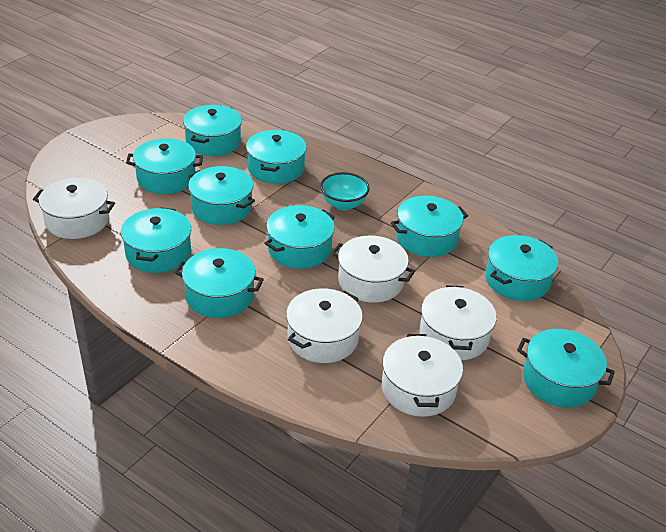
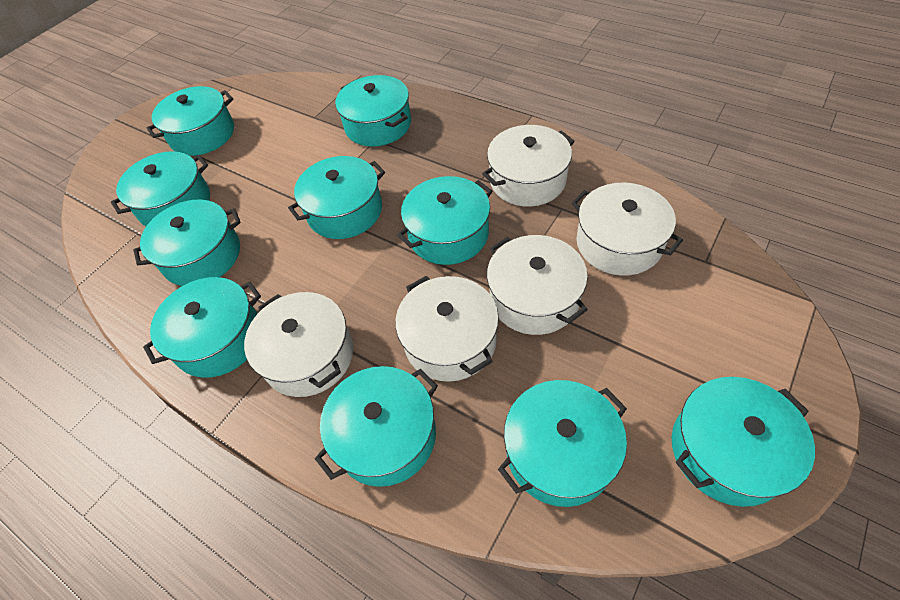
turquoise bowl: 1 -> 0

